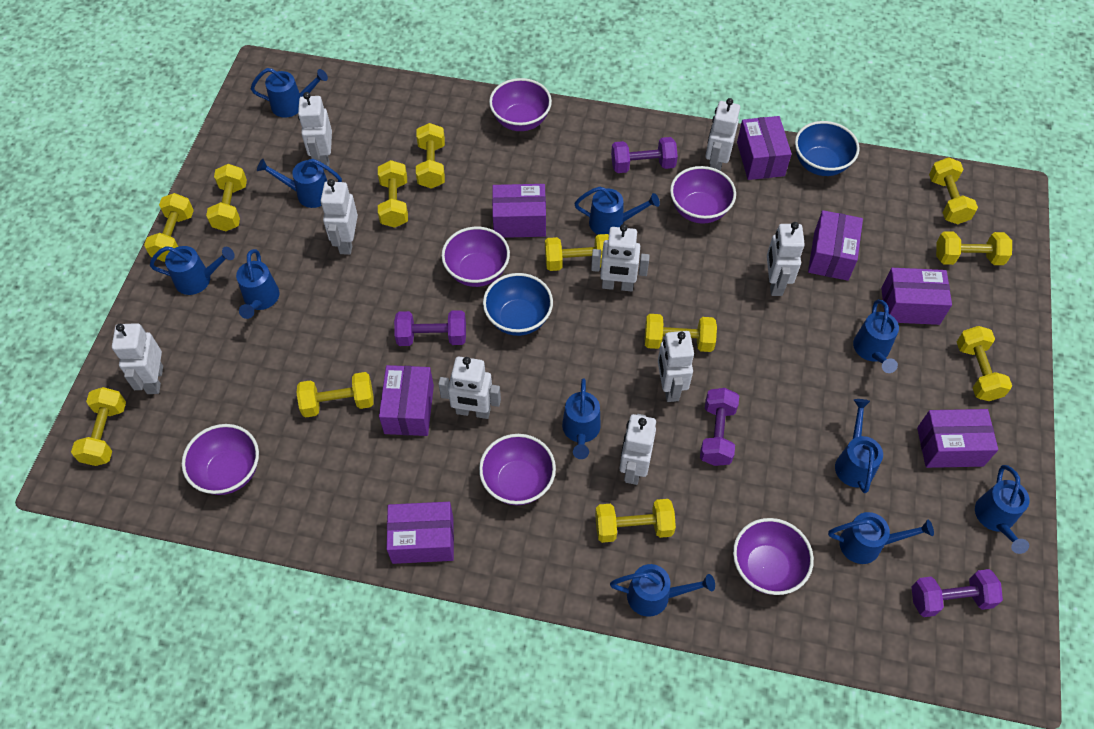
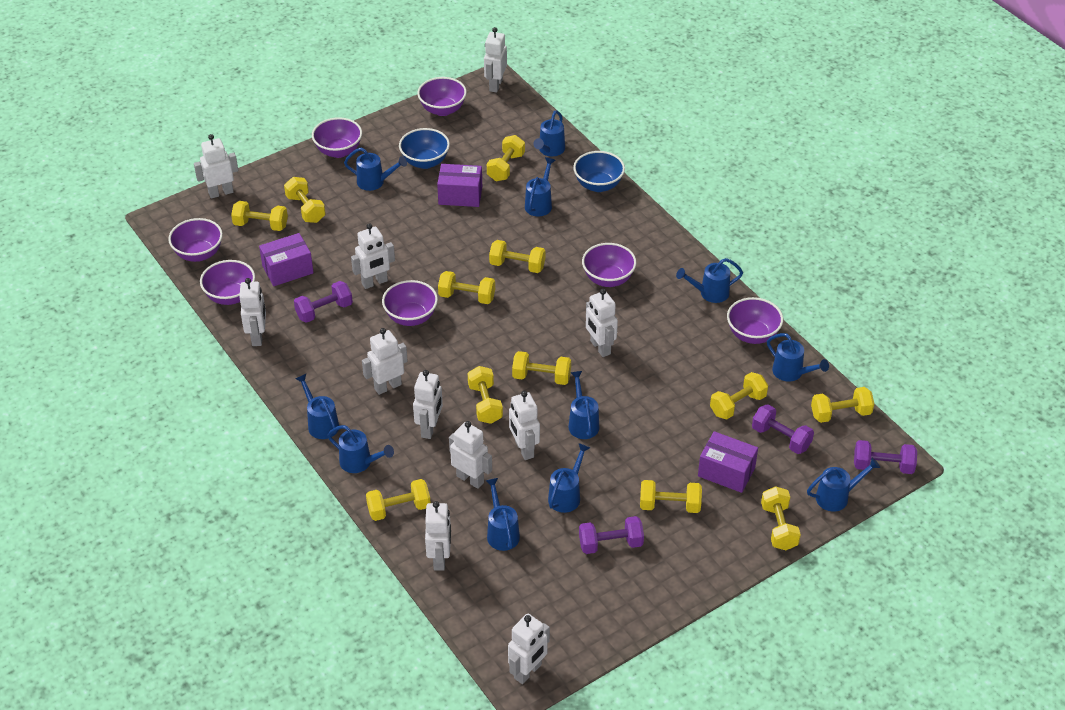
purple bowl: 6 -> 7
purple box: 7 -> 3
white robot: 9 -> 11

